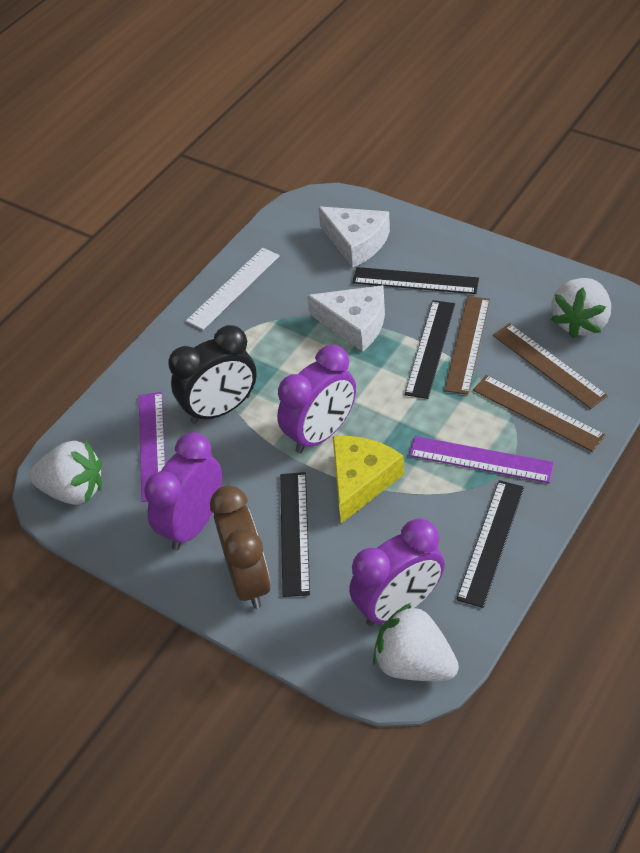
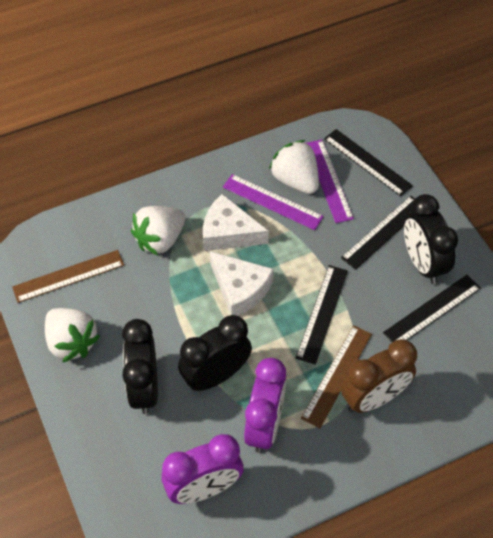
black clock: 1 -> 3
brown ruler: 3 -> 2
purple clock: 3 -> 2
white ruler: 1 -> 0
yellow cheese: 1 -> 0

